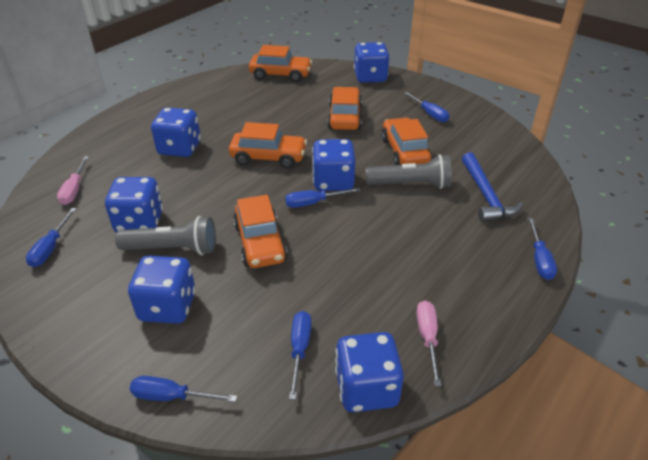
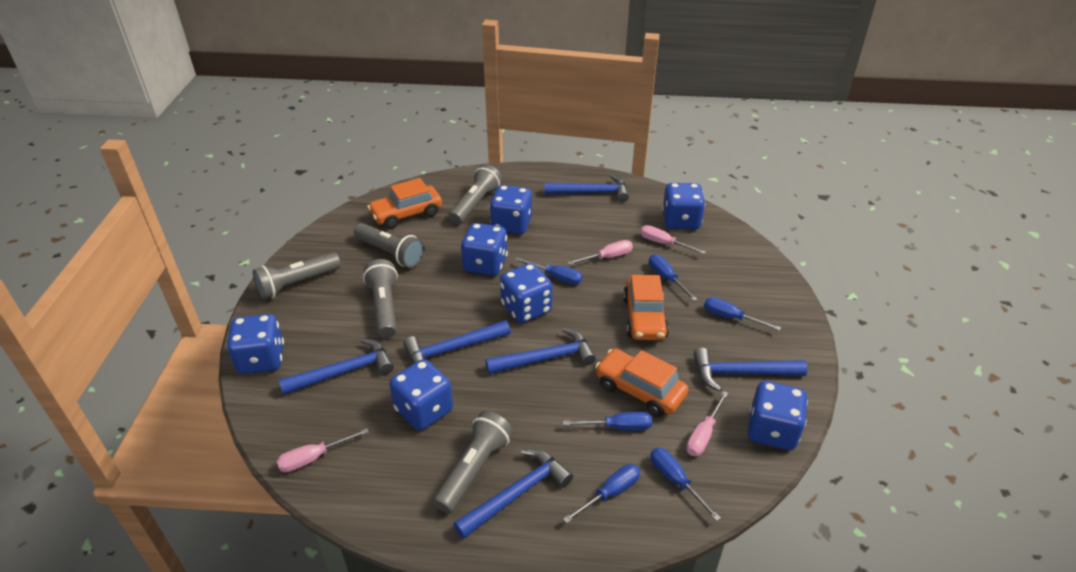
blue dice: 6 -> 7
blue hammer: 1 -> 6
grey flashlight: 2 -> 5
orange car: 5 -> 3
pink screwdriver: 2 -> 4

